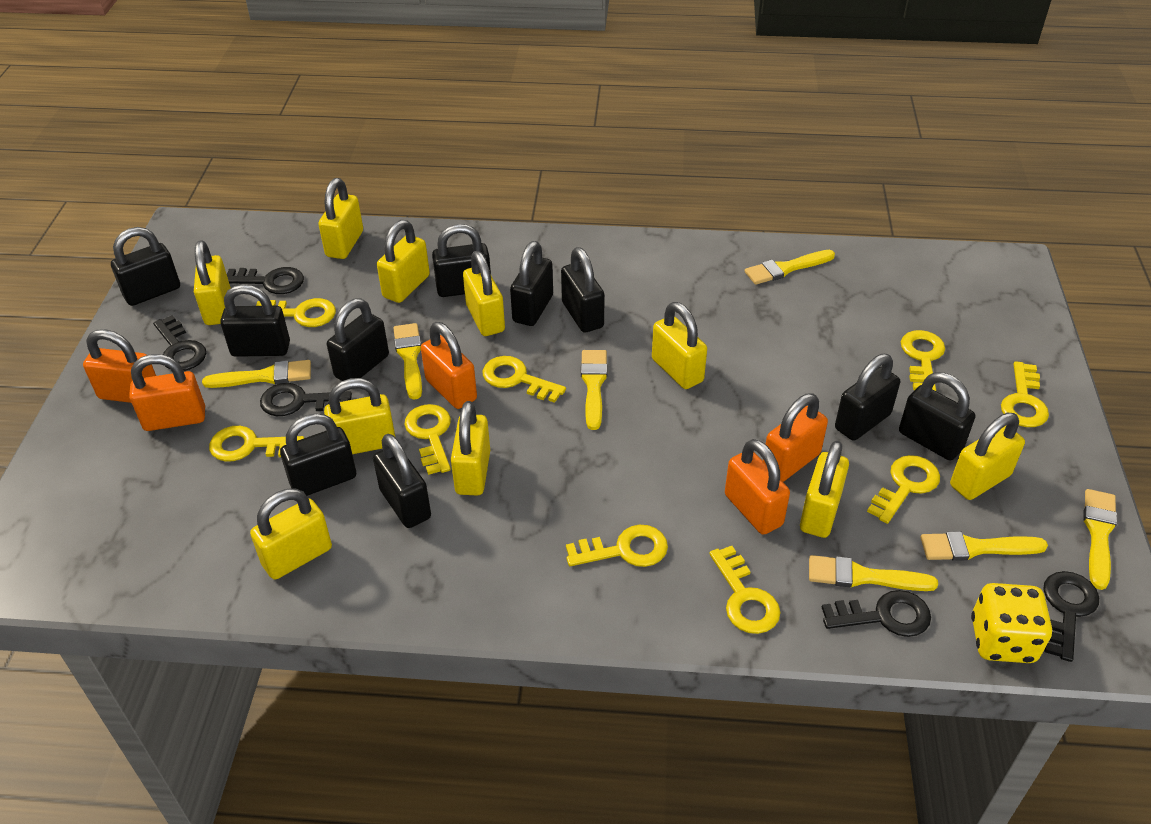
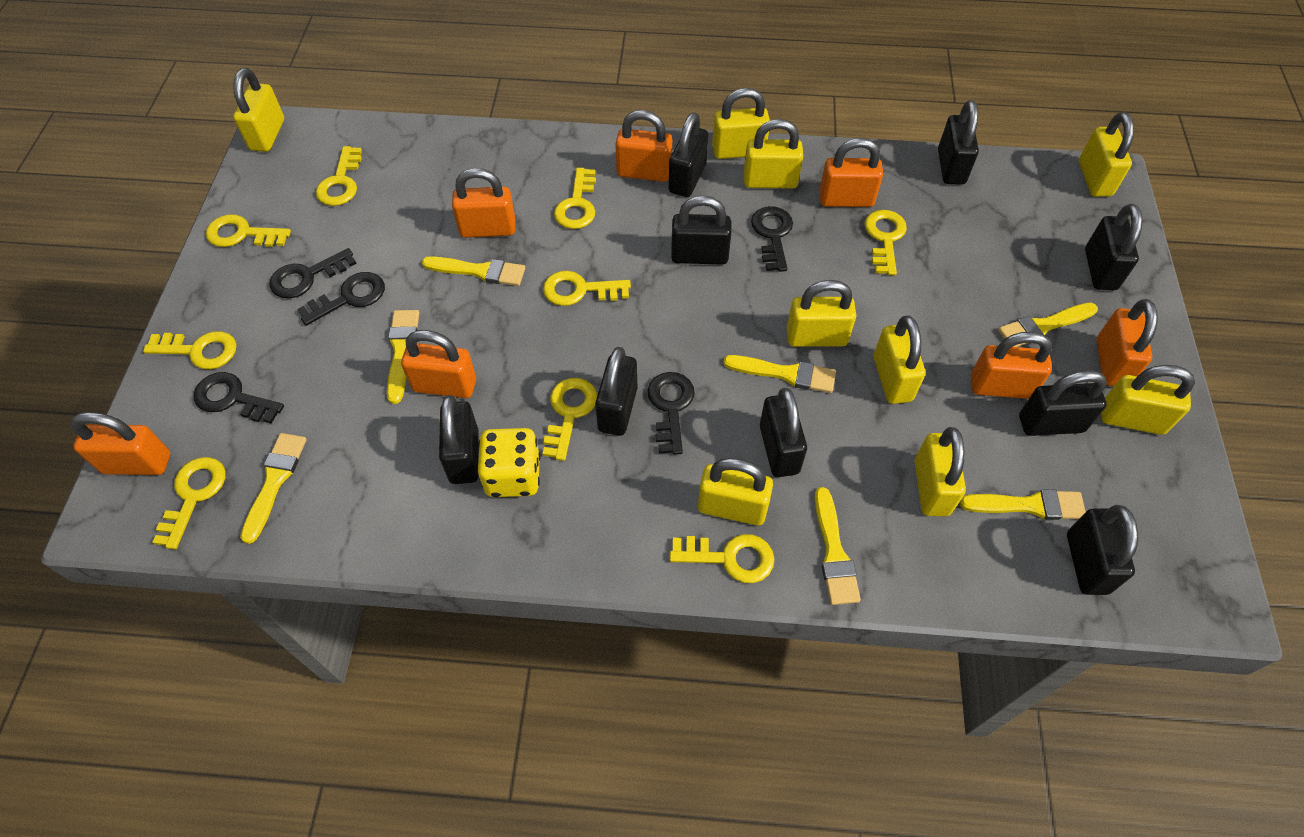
black padlock: 10 -> 9
orange padlock: 5 -> 7
yellow padlock: 10 -> 9

